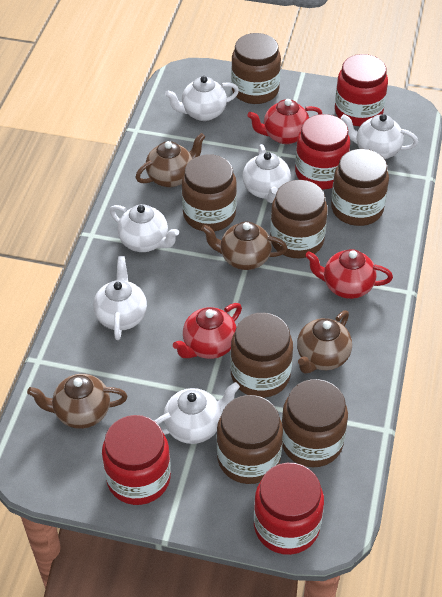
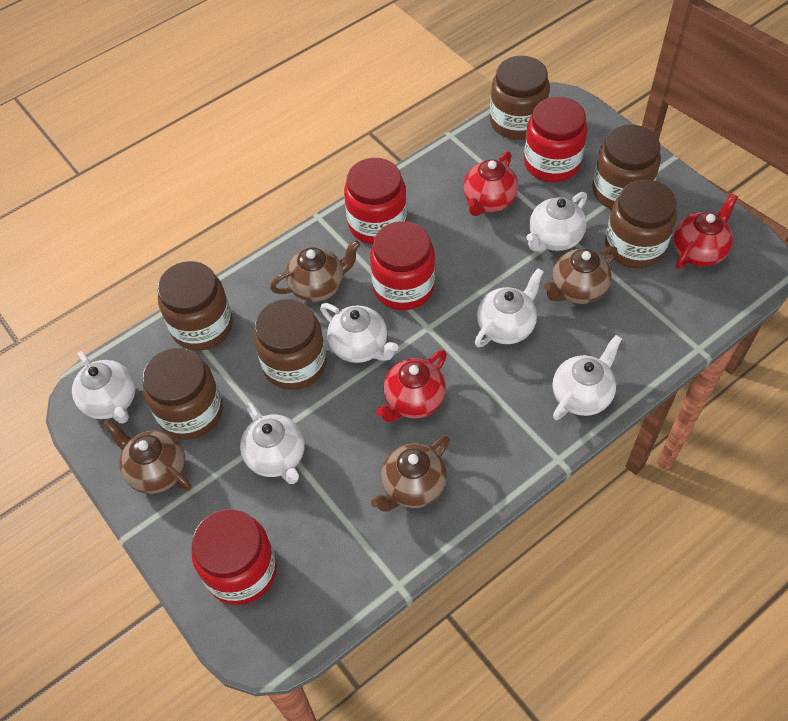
brown jar: 7 -> 6

